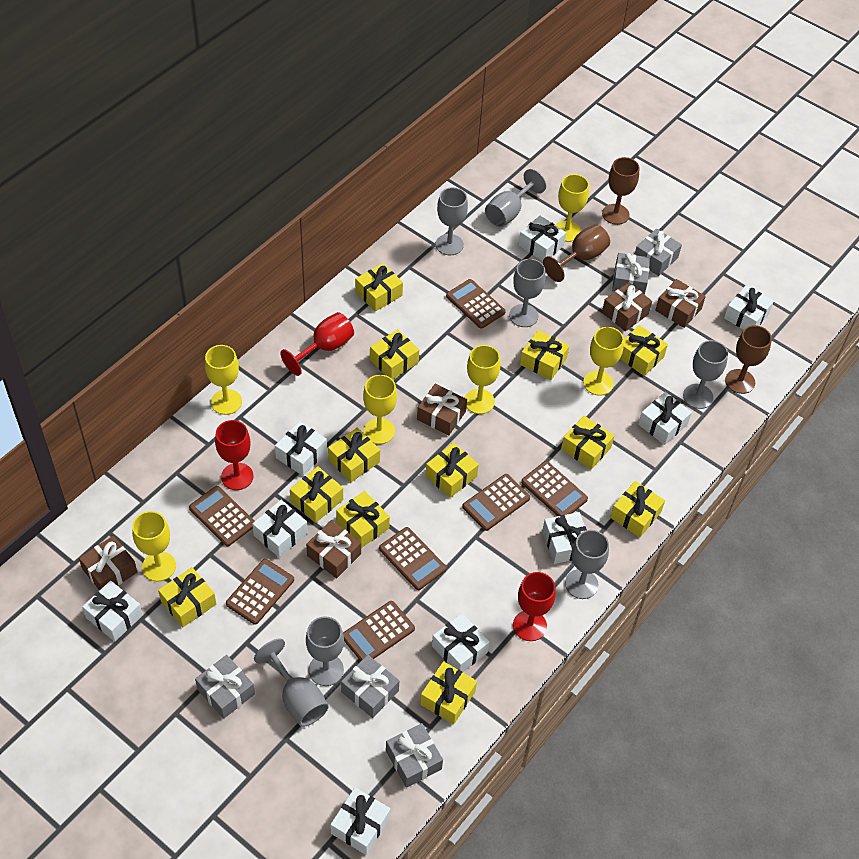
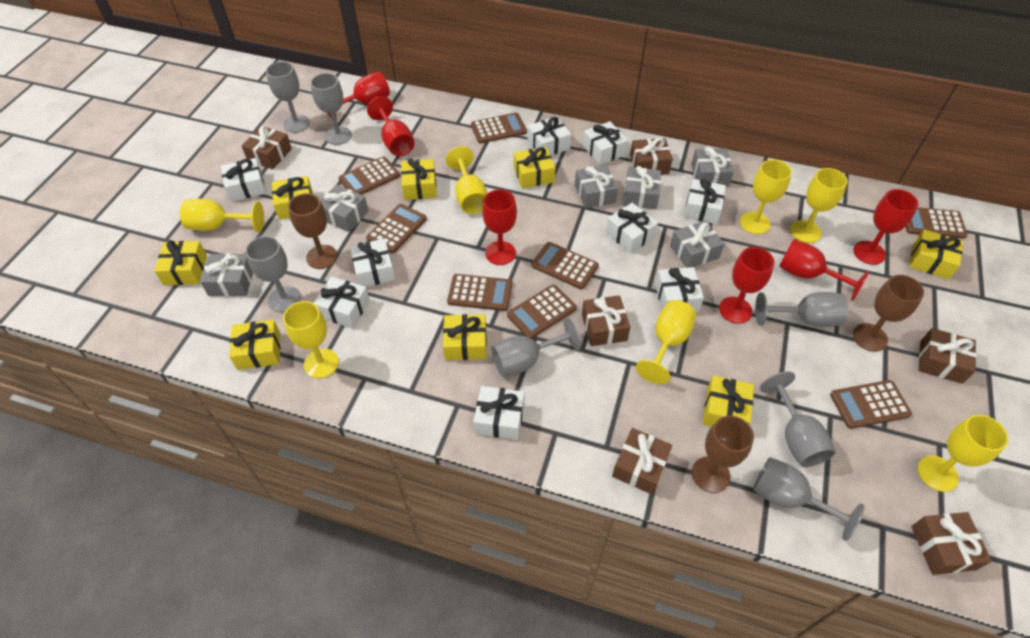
brown calculator: 7 -> 8
brown gift: 5 -> 6
grey gift: 5 -> 6
red goblet: 3 -> 6
yellow gift: 12 -> 8
yellow goblet: 6 -> 7

